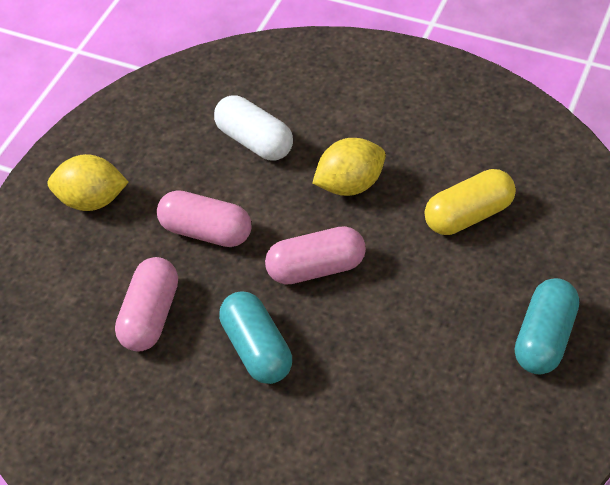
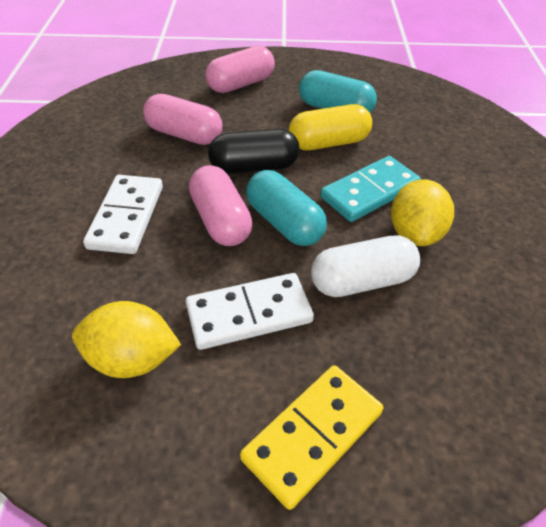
black capsule: 0 -> 1
turquoise domino: 0 -> 1
white domino: 0 -> 2
yellow domino: 0 -> 1

